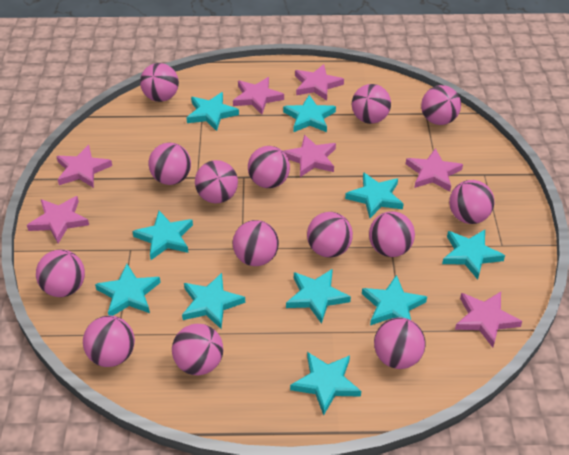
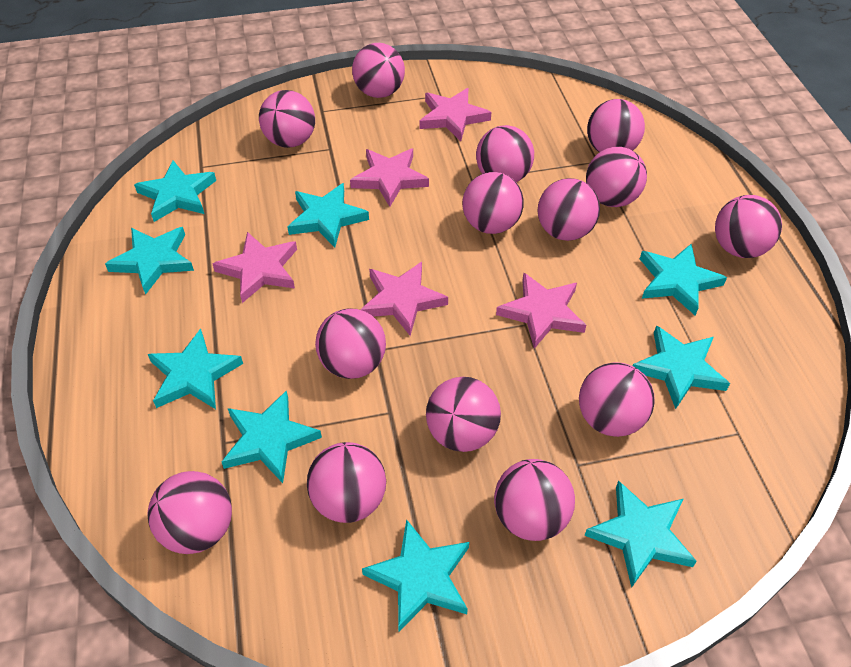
pink star: 7 -> 5
turquoise star: 10 -> 9

